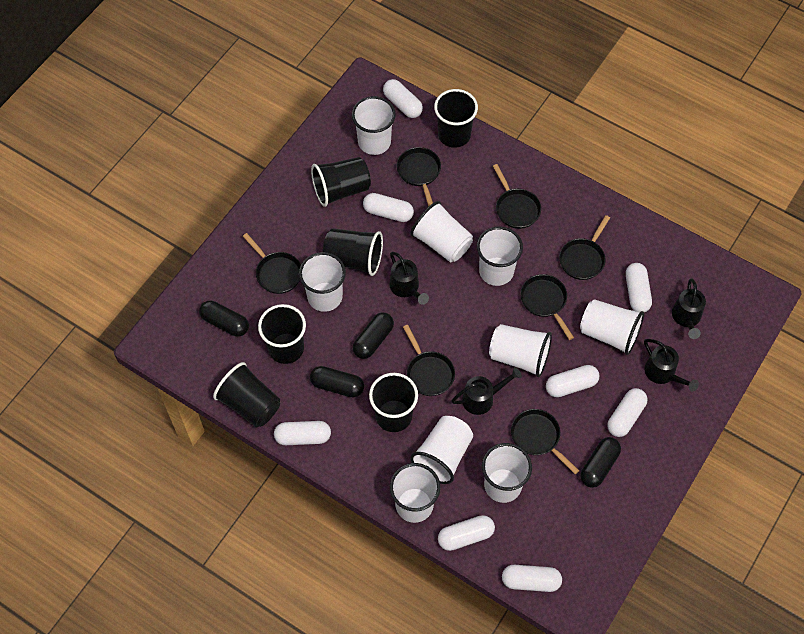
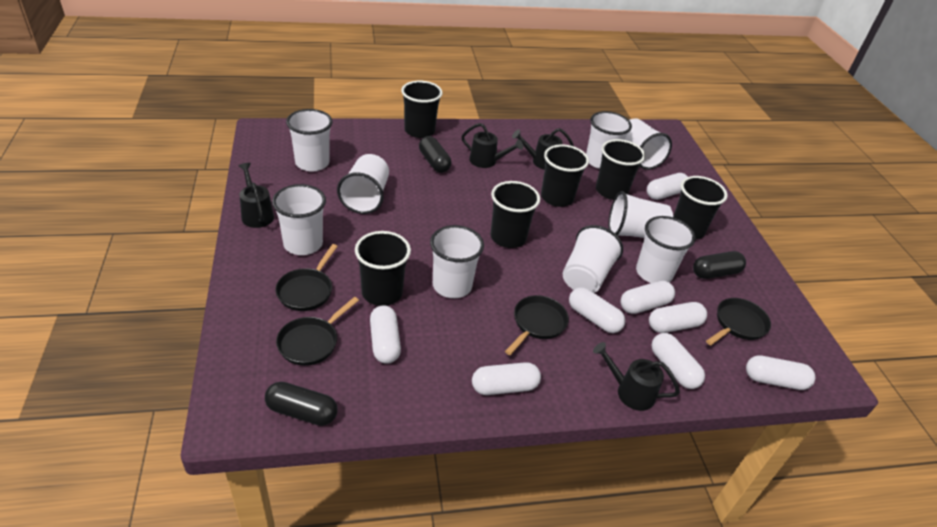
black capsule: 4 -> 3
black pan: 7 -> 4

